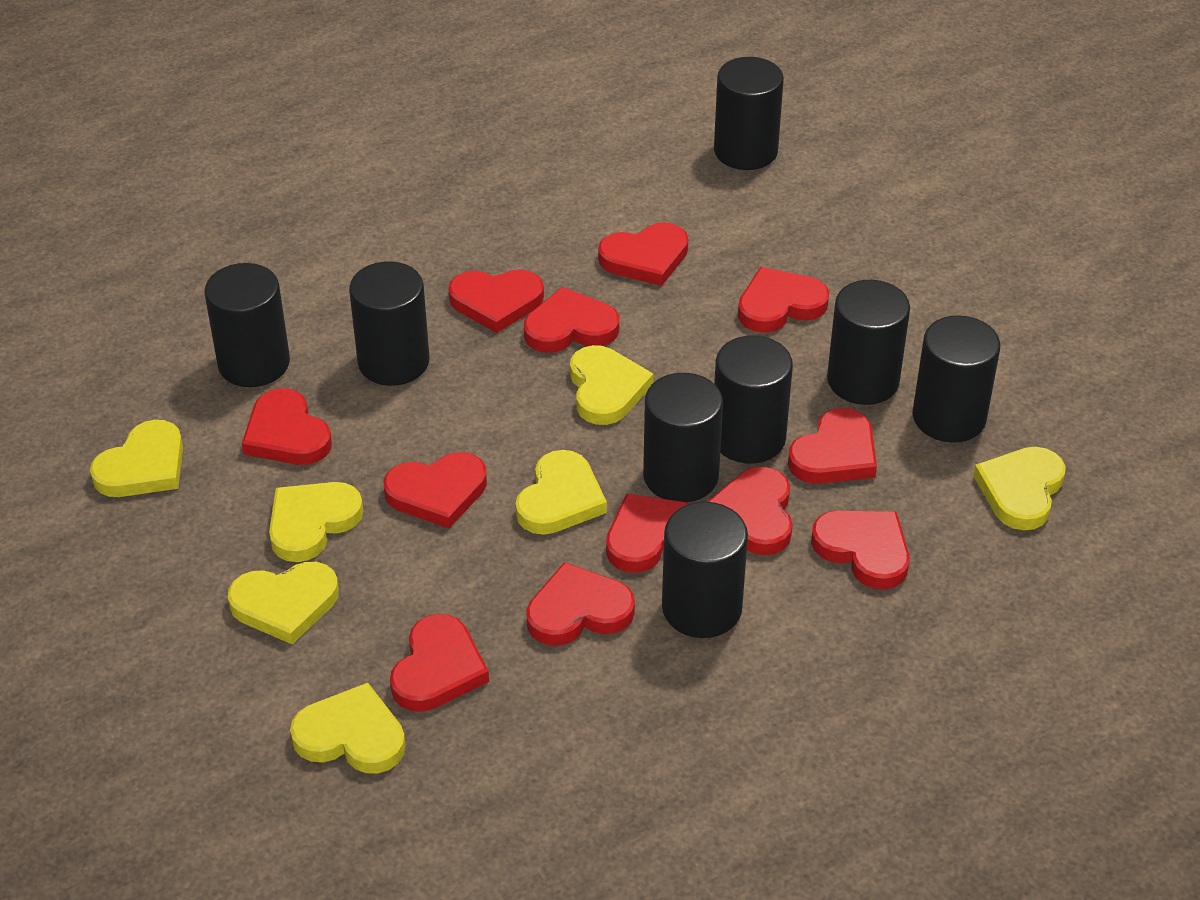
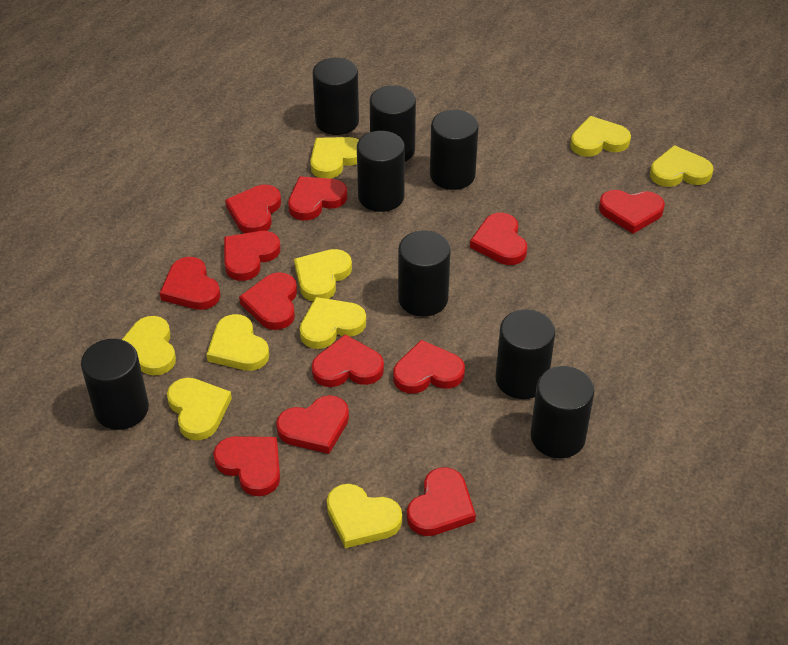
yellow heart: 7 -> 9

